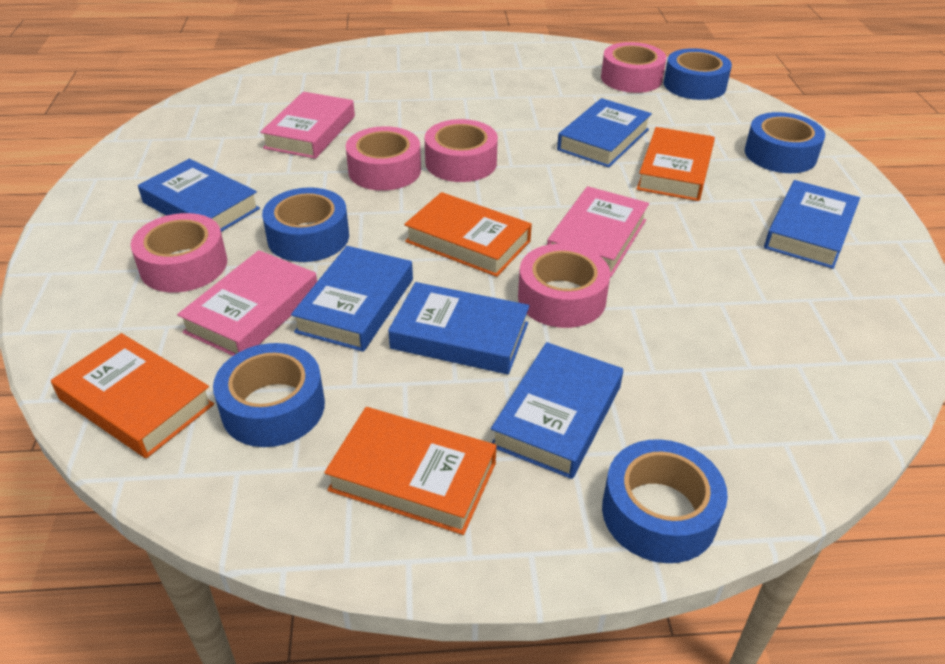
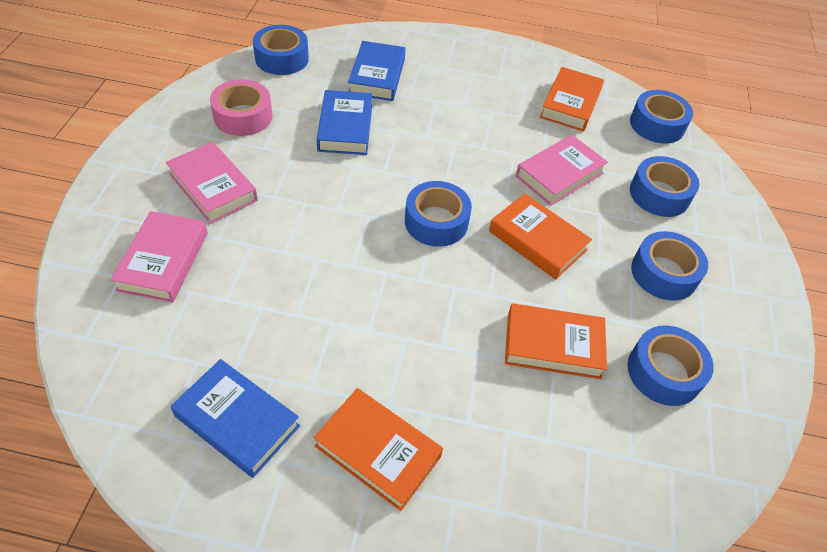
blue book: 6 -> 3
blue tape: 5 -> 6
pink tape: 5 -> 1

